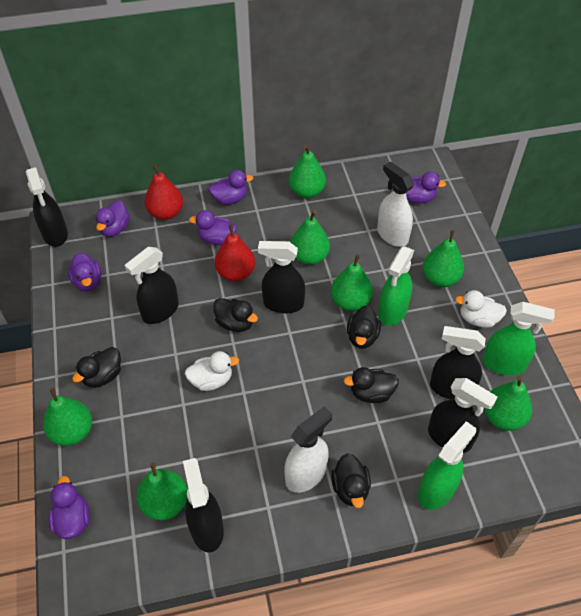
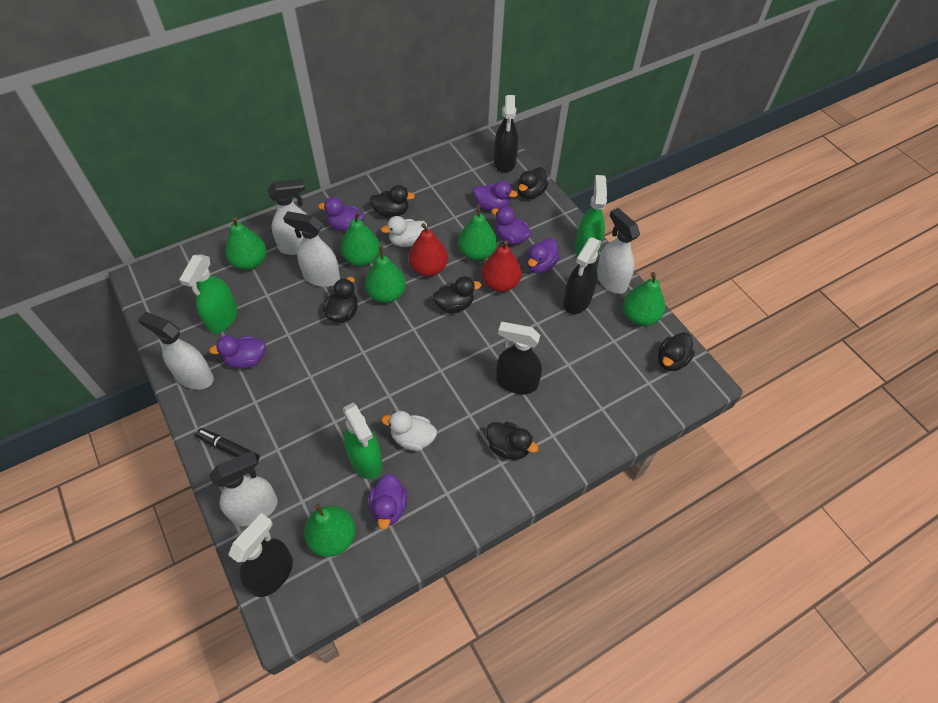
black duck: 5 -> 6
black marker: 0 -> 1
black spray bottle: 6 -> 4
green pear: 7 -> 6
white spray bottle: 2 -> 5

